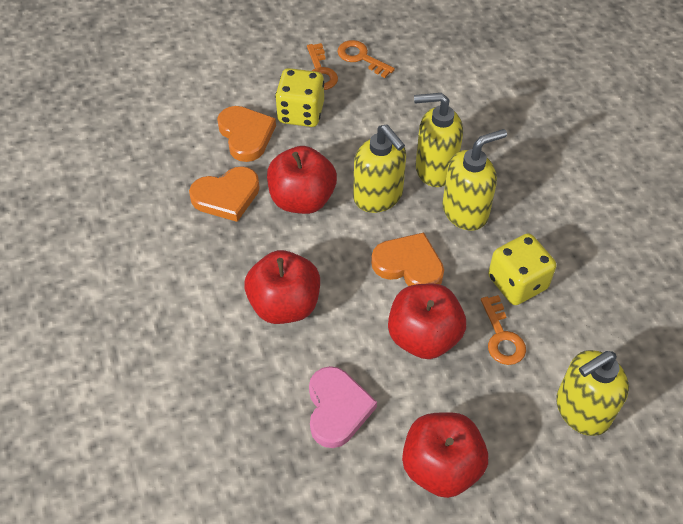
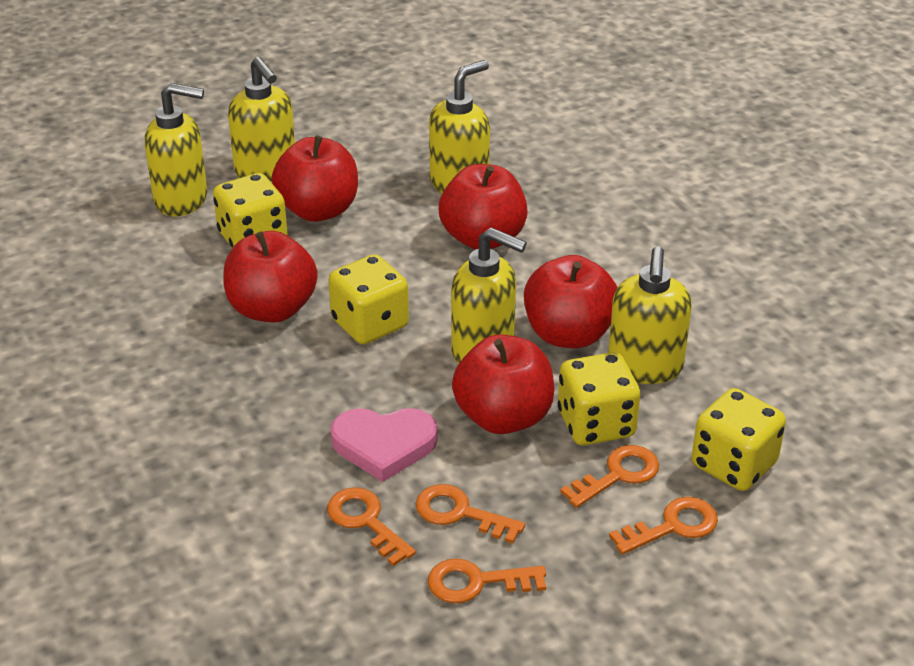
orange heart: 3 -> 0
orange key: 3 -> 5
red apple: 4 -> 5
yellow dice: 2 -> 4
yellow soap dispenser: 4 -> 5

